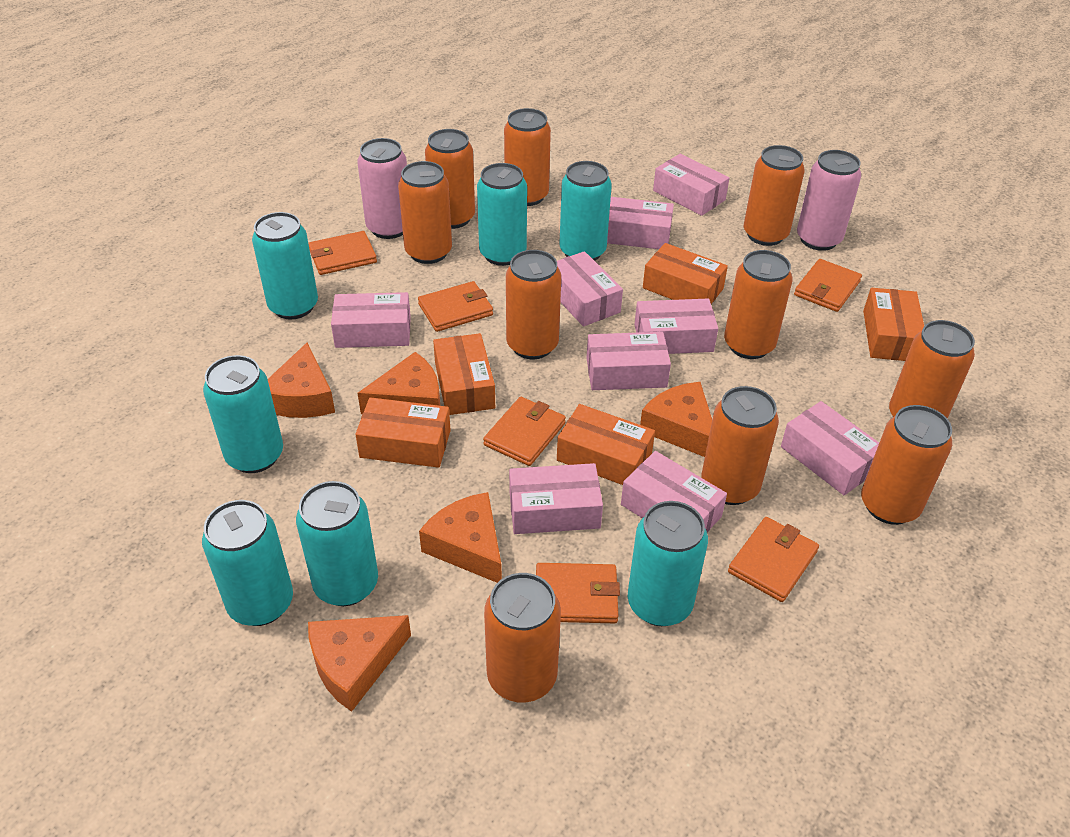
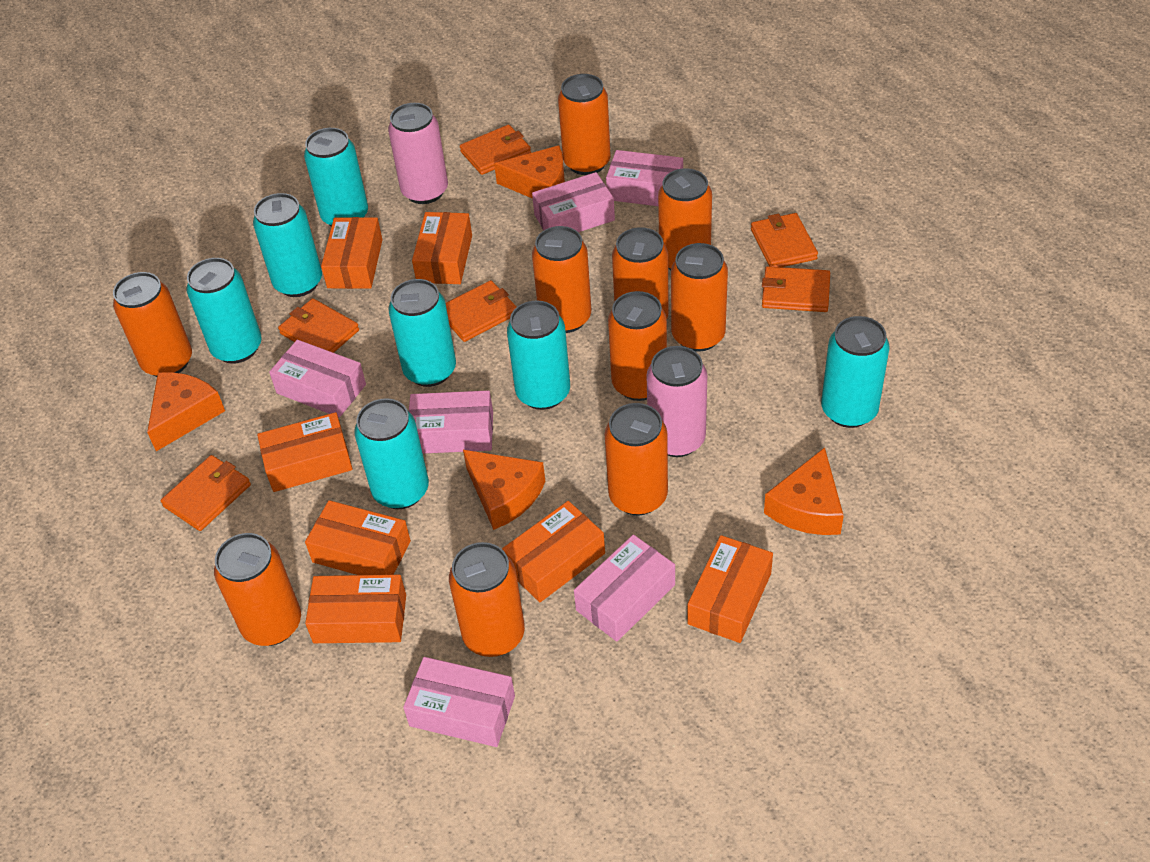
orange box: 5 -> 7
orange cheese: 5 -> 4
pink box: 9 -> 6

